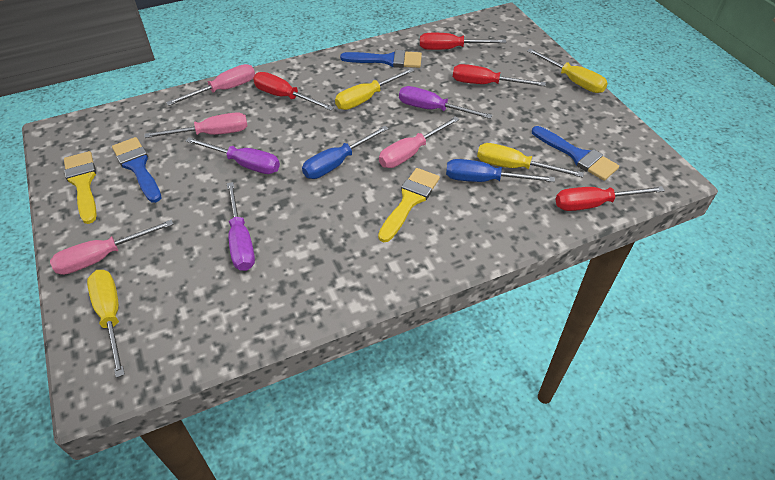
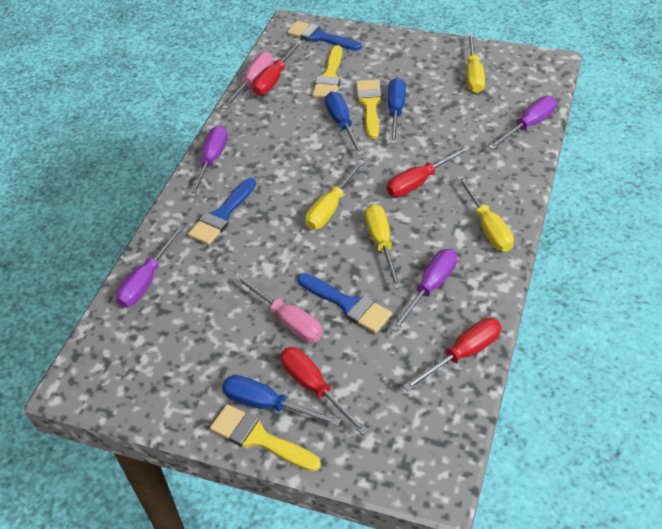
blue screwdriver: 2 -> 3
pink screwdriver: 4 -> 2
purple screwdriver: 3 -> 4
yellow brush: 2 -> 3

